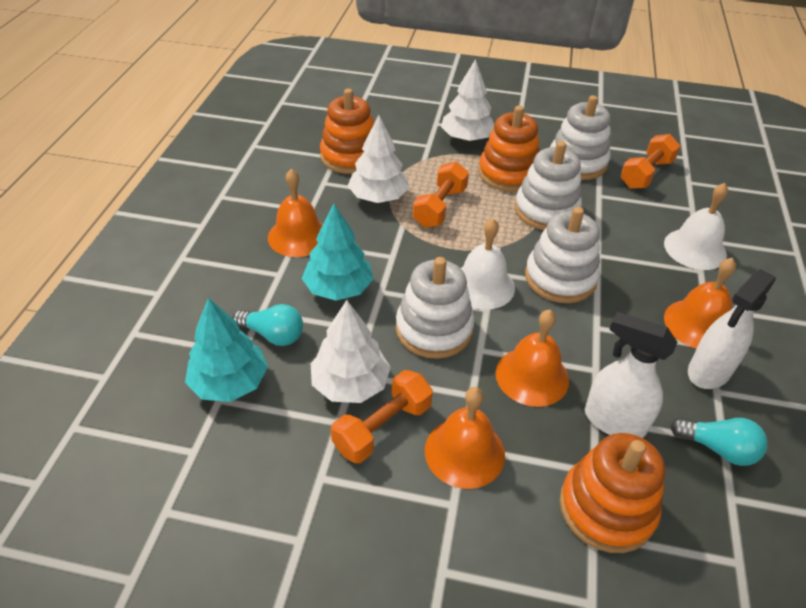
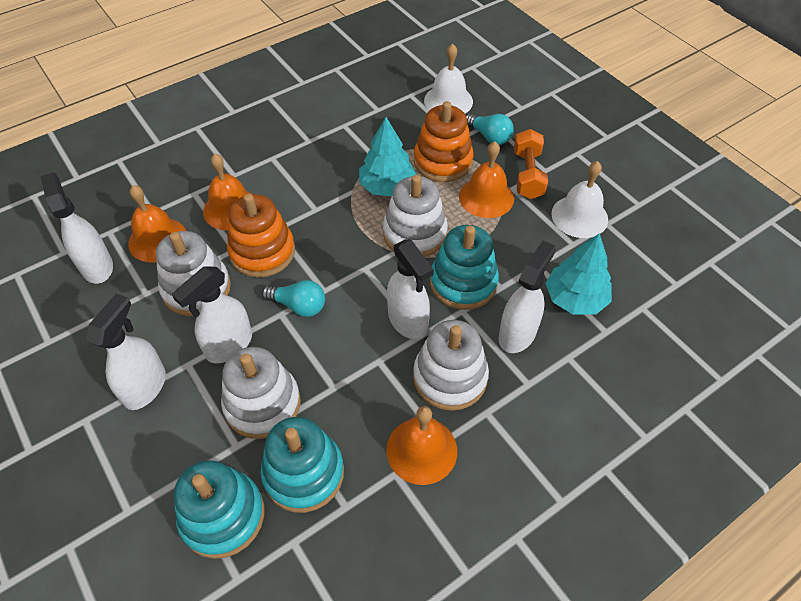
orange dumbbell: 3 -> 1
orange stacking toy: 3 -> 2
turquoise stacking toy: 0 -> 3
white spray bottle: 2 -> 5
white tree: 3 -> 0

